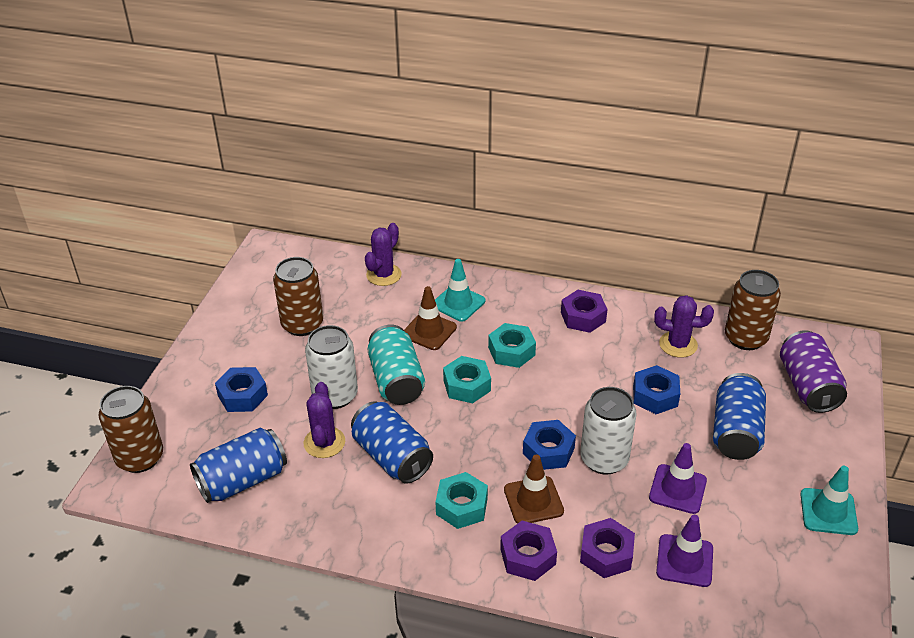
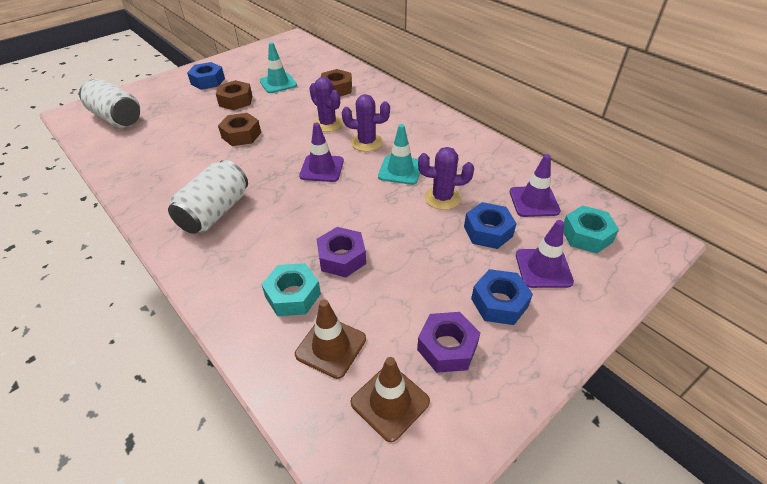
blue can: 3 -> 0
brown can: 3 -> 0
brown nut: 0 -> 3
purple can: 1 -> 0
purple nut: 3 -> 2
purple traffic cone: 2 -> 3
turquoise can: 1 -> 0
turquoise nut: 3 -> 2

